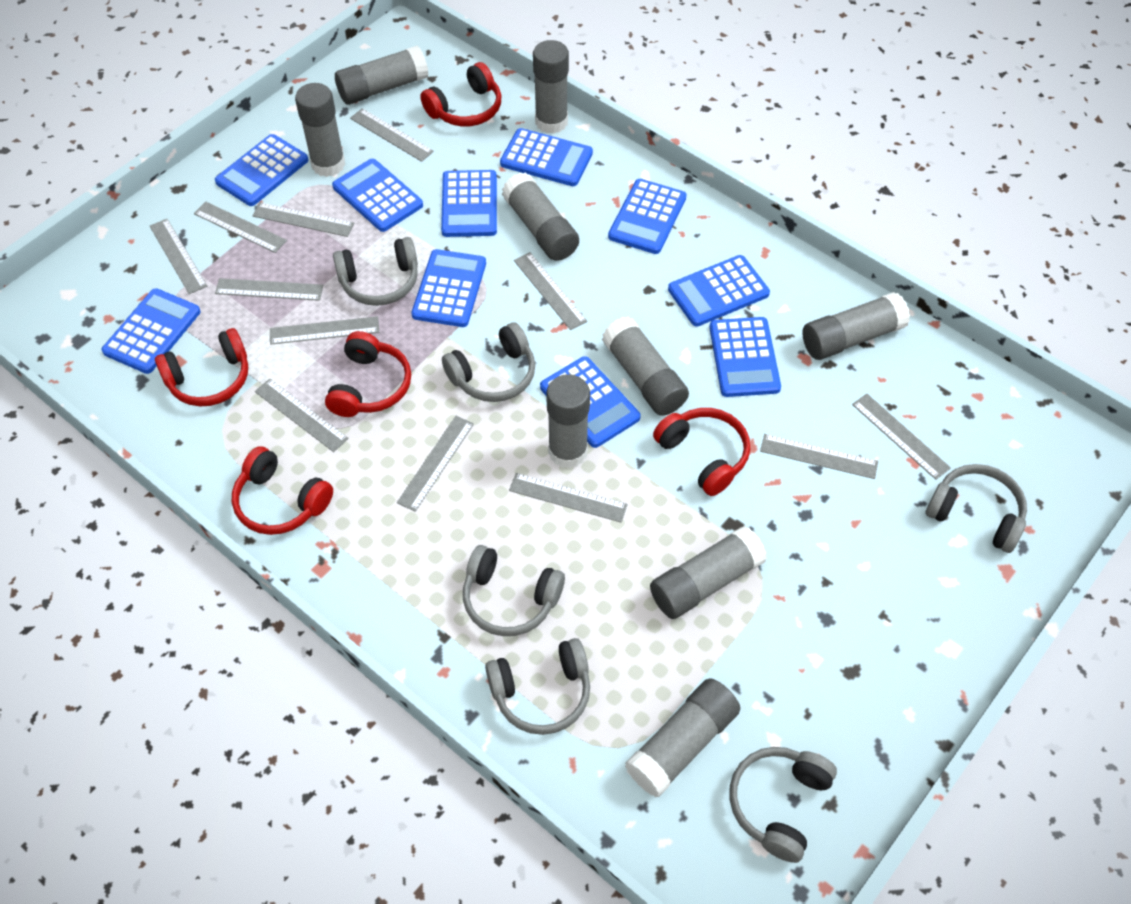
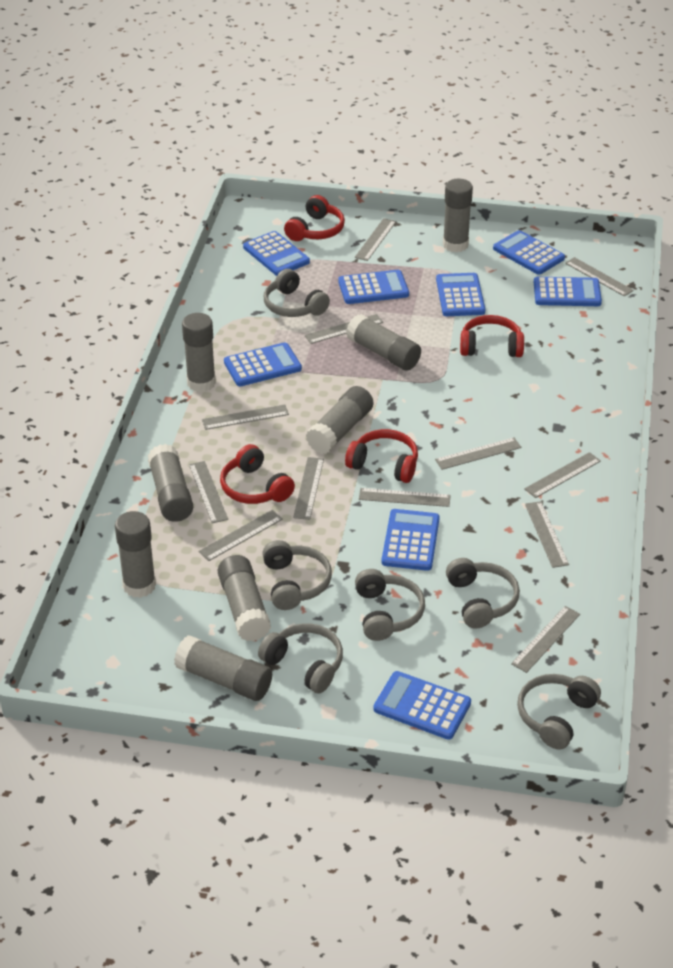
blue calculator: 10 -> 8
grey glue stick: 9 -> 8
red headphones: 5 -> 4

